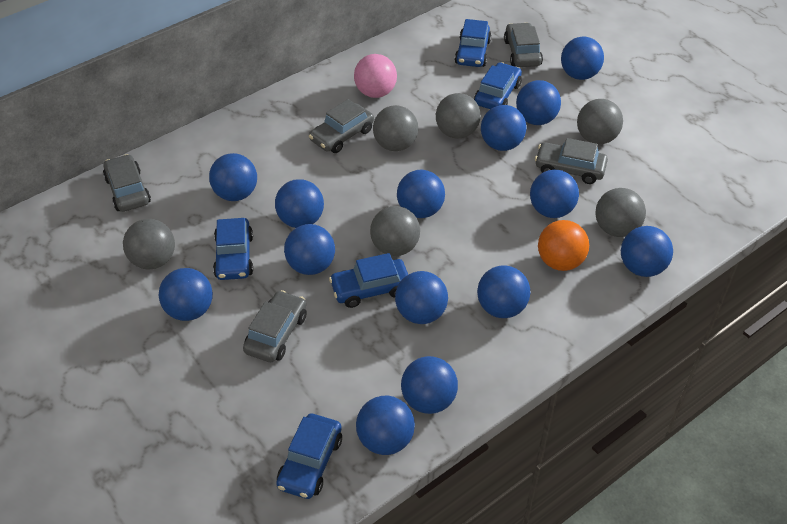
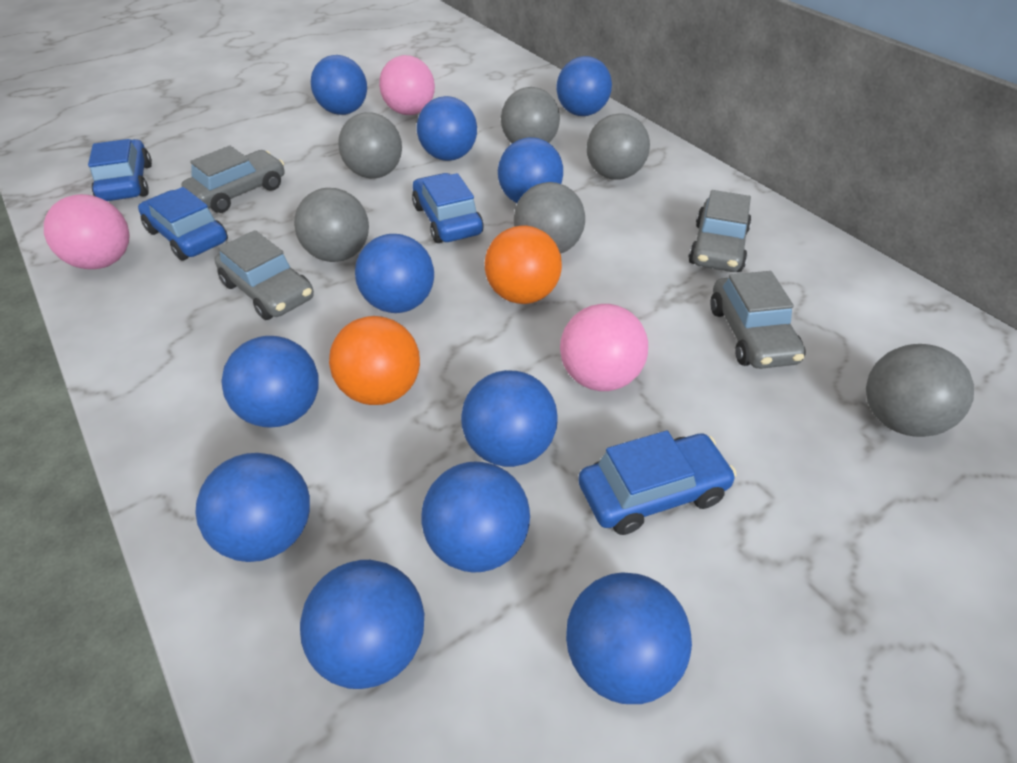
blue ball: 14 -> 11
blue car: 5 -> 4
grey car: 5 -> 4
orange ball: 1 -> 2
pink ball: 1 -> 3

